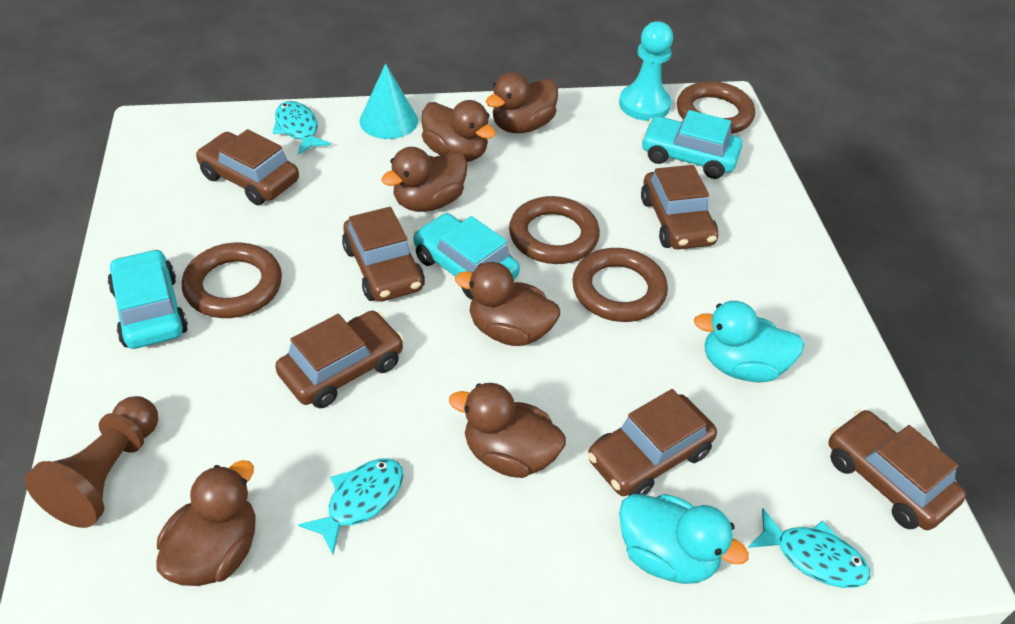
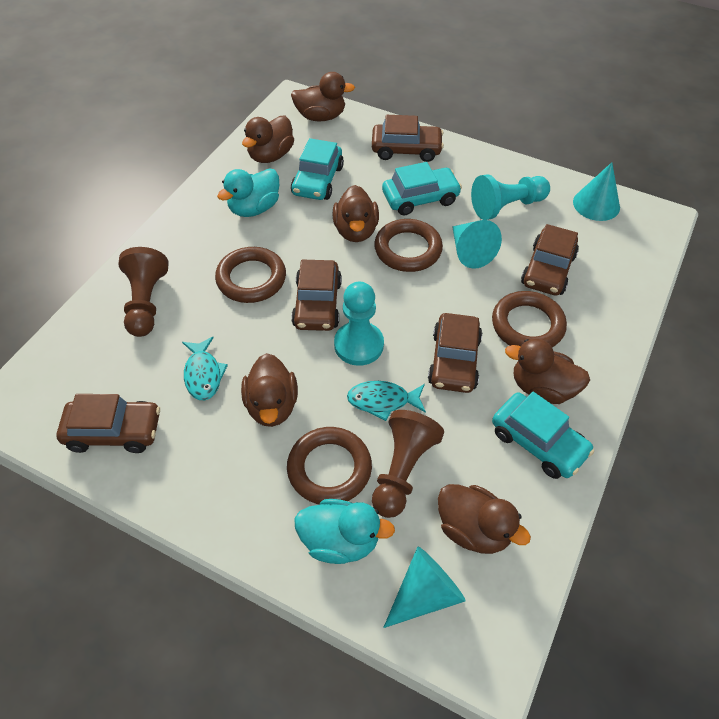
brown car: 6 -> 5
brown pawn: 1 -> 2
turquoise cone: 1 -> 3
turquoise fish: 3 -> 2
turquoise pawn: 1 -> 2

